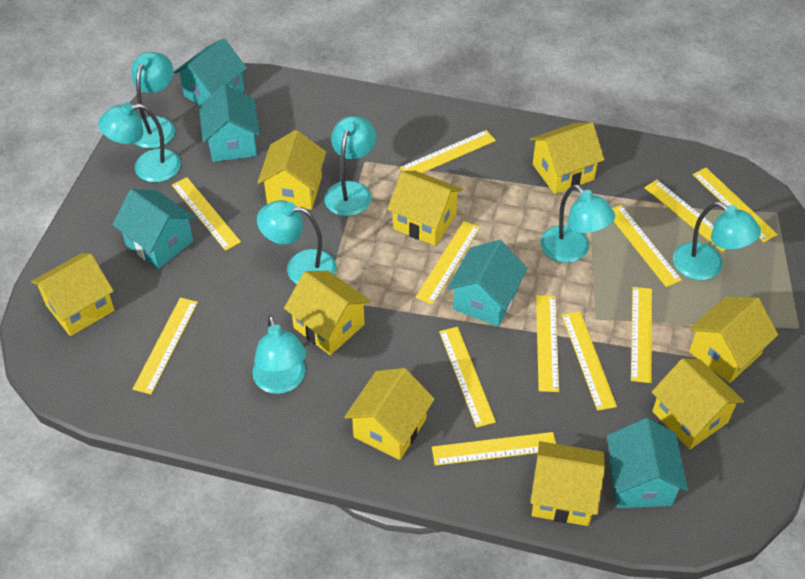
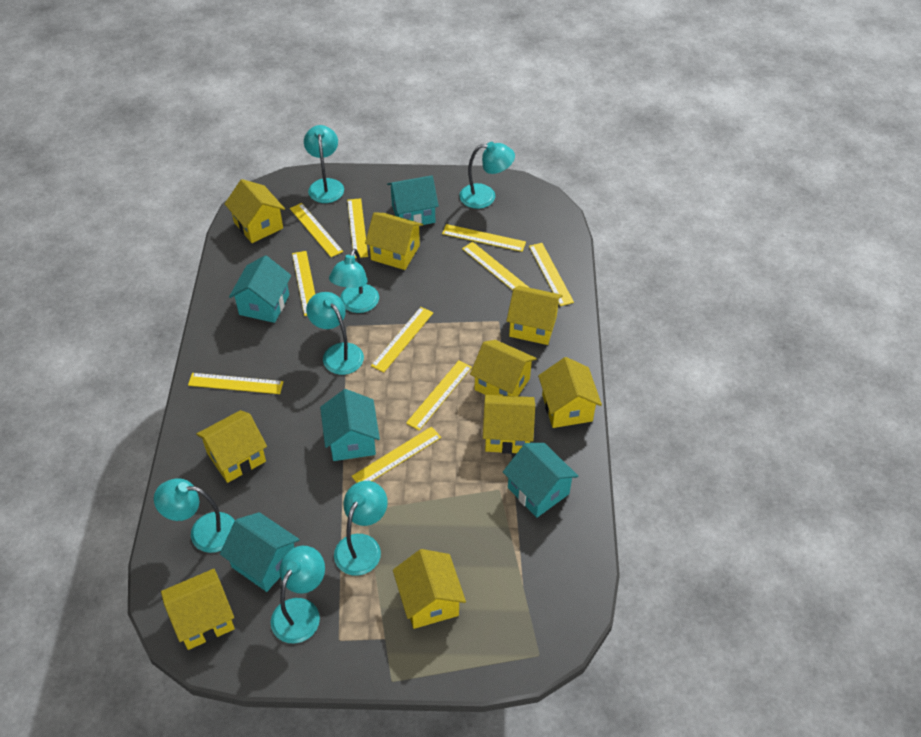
yellow ruler: 12 -> 10

